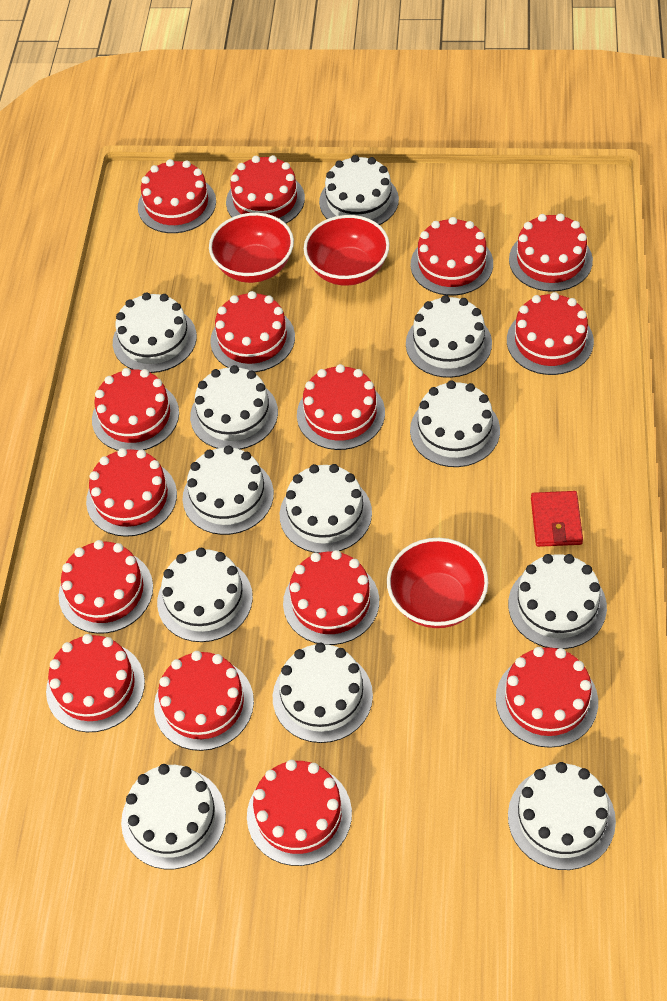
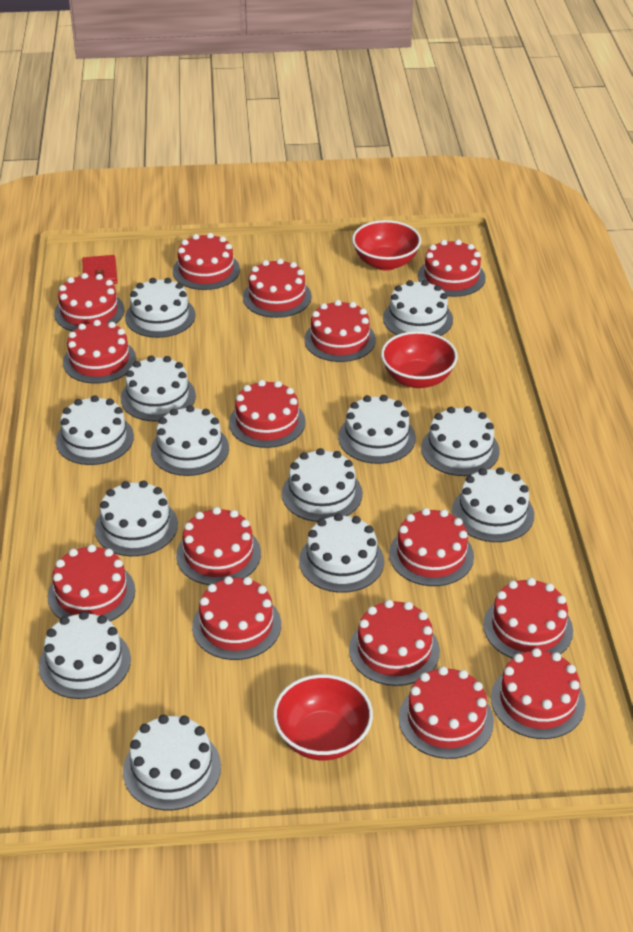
white cake: 12 -> 13

